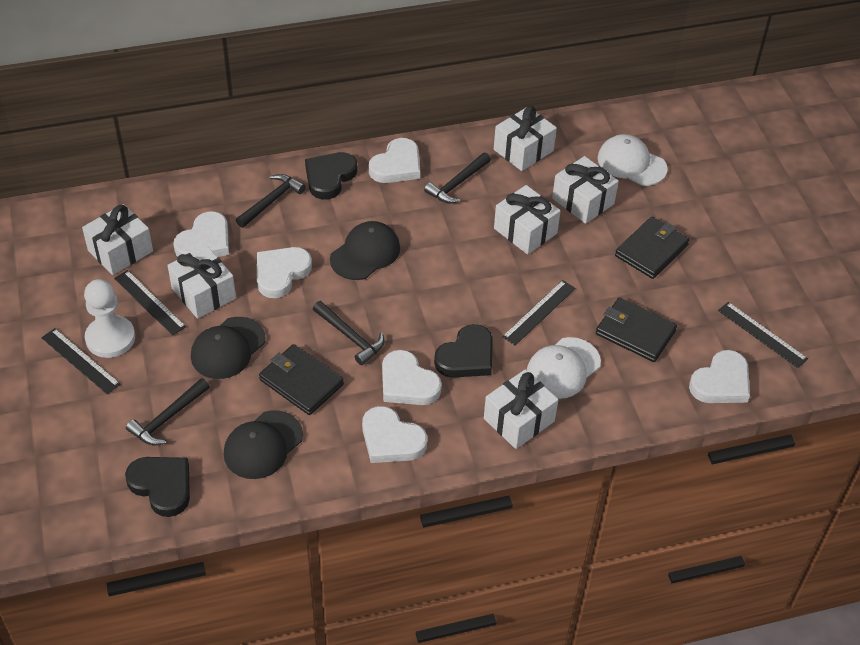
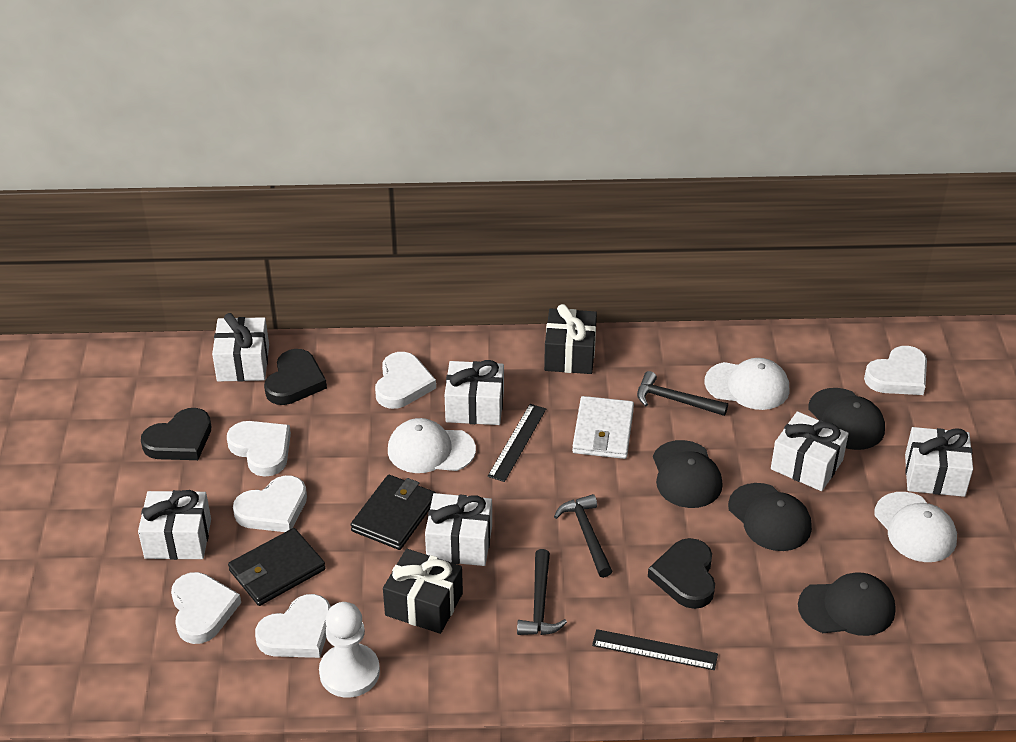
black cap: 3 -> 4
black gift: 0 -> 2
black hammer: 4 -> 3
black ruler: 4 -> 2
black wallet: 3 -> 2
white cap: 2 -> 3
white wallet: 0 -> 1

